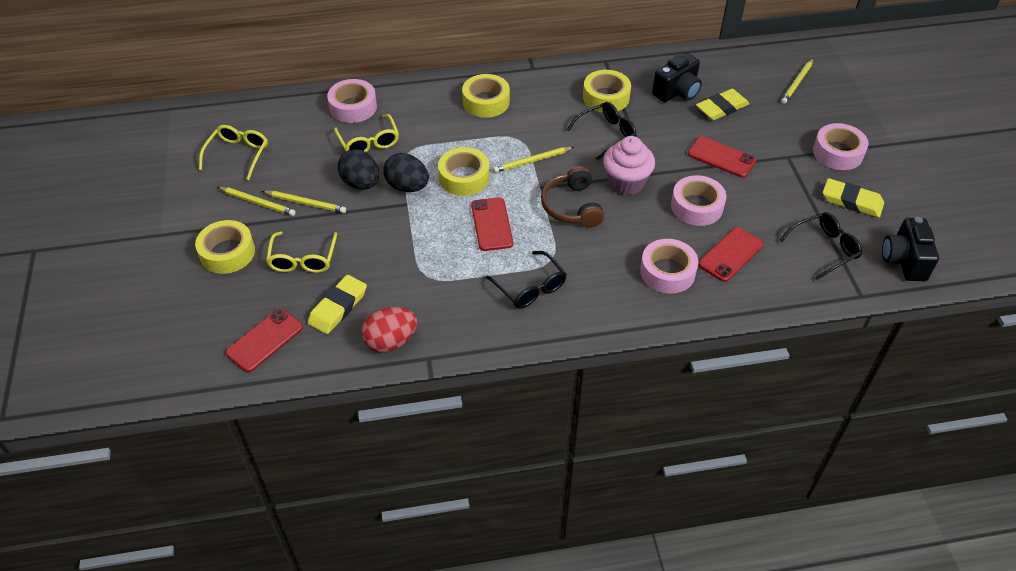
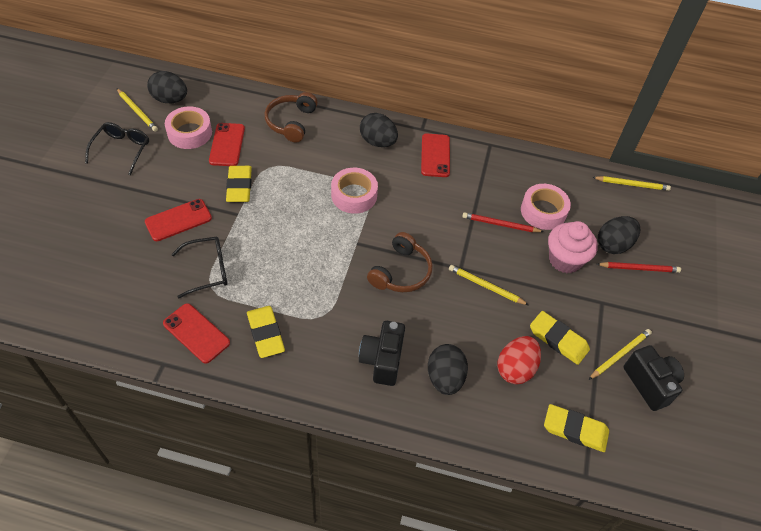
black egg: 2 -> 4
black glasses: 3 -> 2
brown headphones: 1 -> 2
pink tape: 4 -> 3
red pencil: 0 -> 2
yellow eraser: 3 -> 4
yellow glasses: 3 -> 0
yellow tape: 4 -> 0

